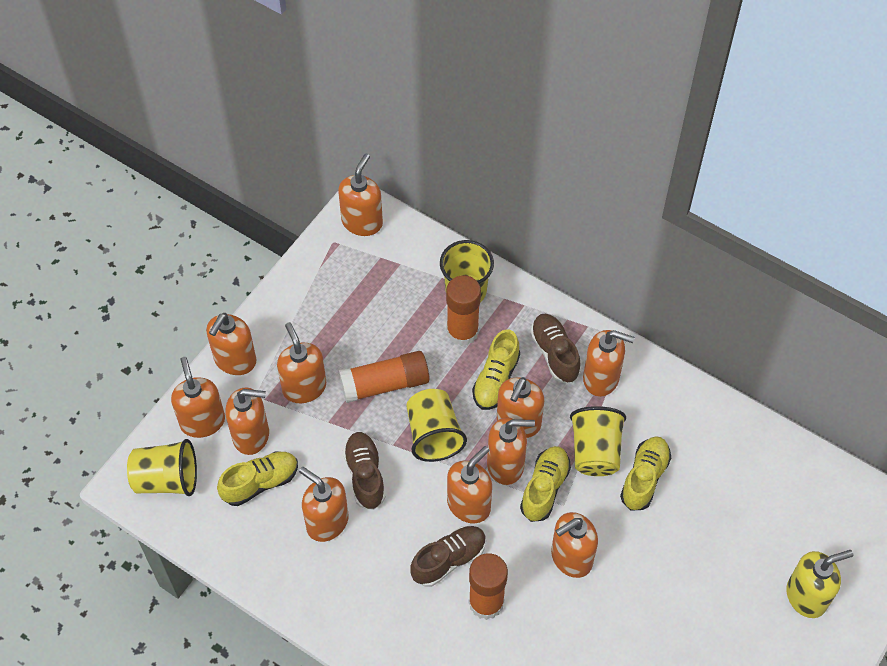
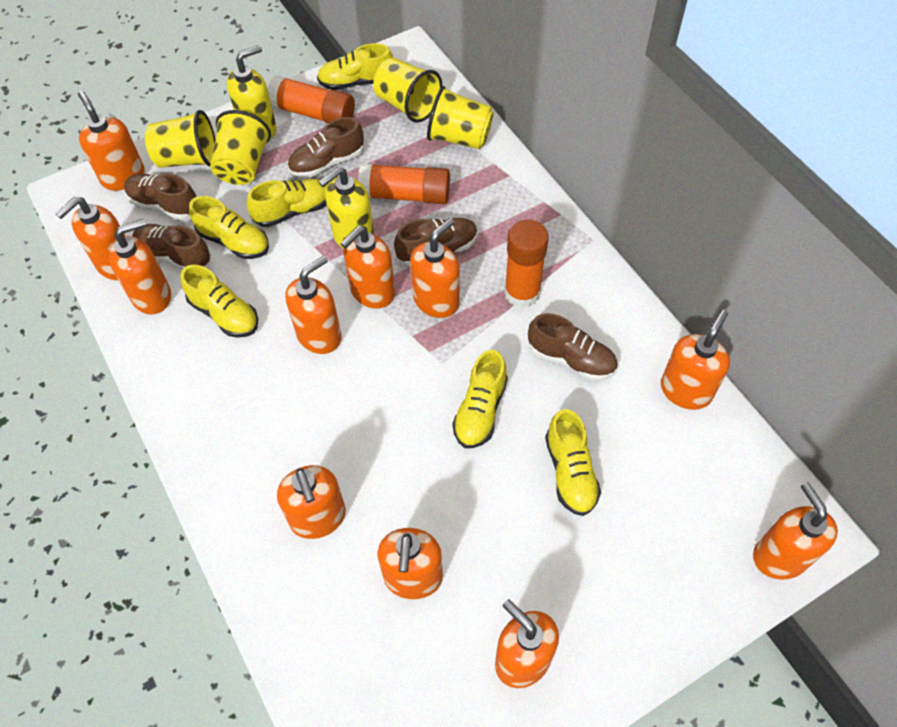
brown shoe: 3 -> 5
yellow shoe: 4 -> 6
yellow soap dispenser: 1 -> 2

